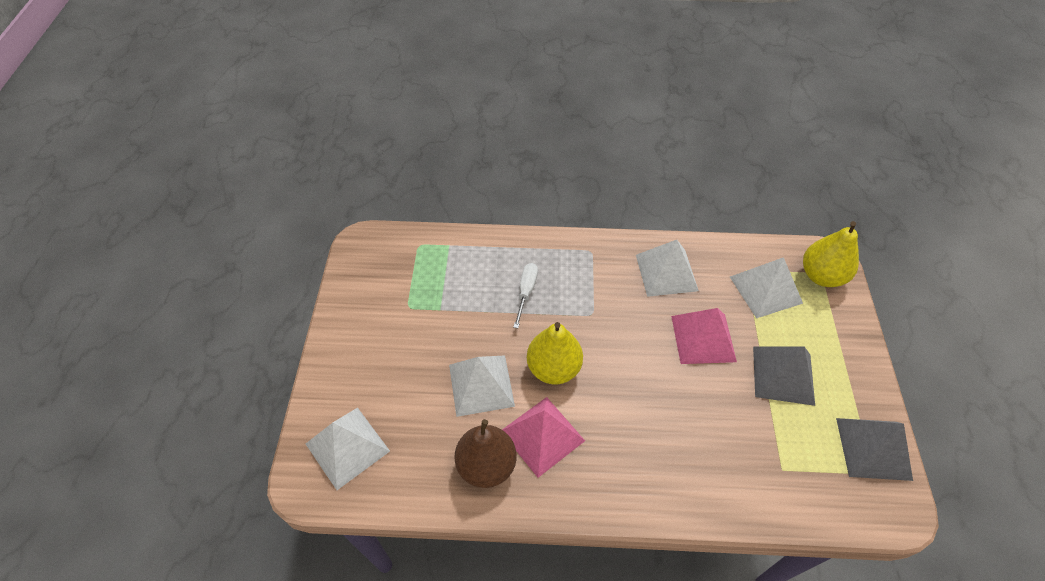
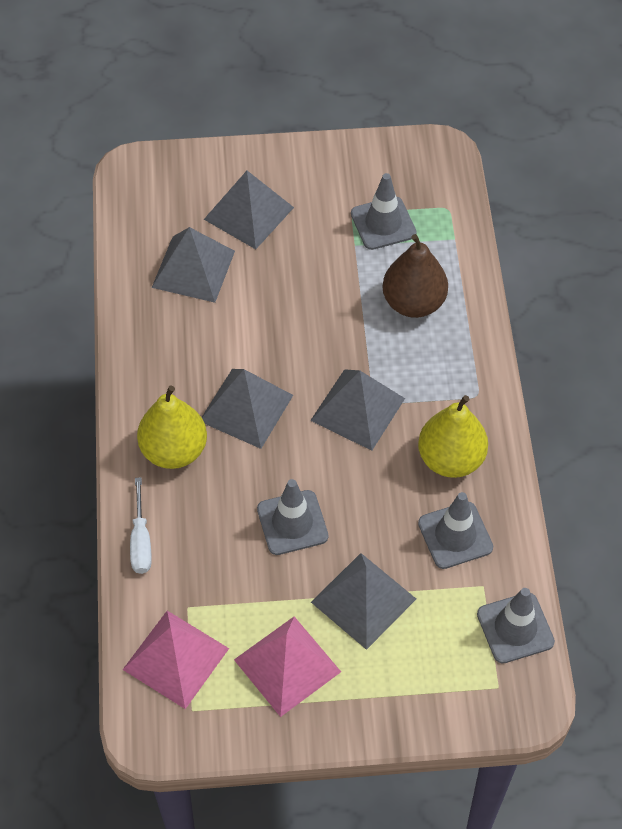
grey pyramid: 2 -> 5
grey traffic cone: 0 -> 4
white pyramid: 4 -> 0

